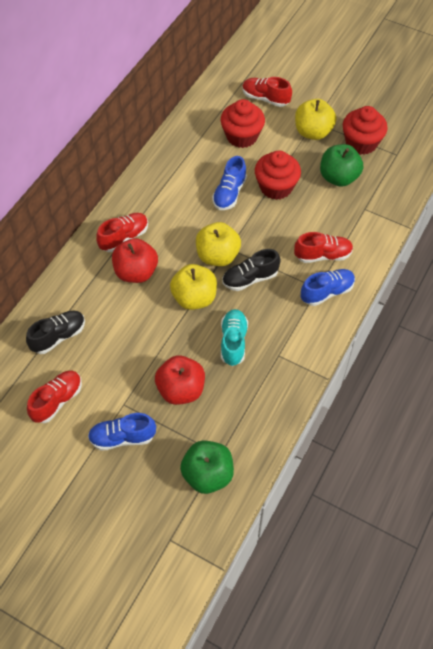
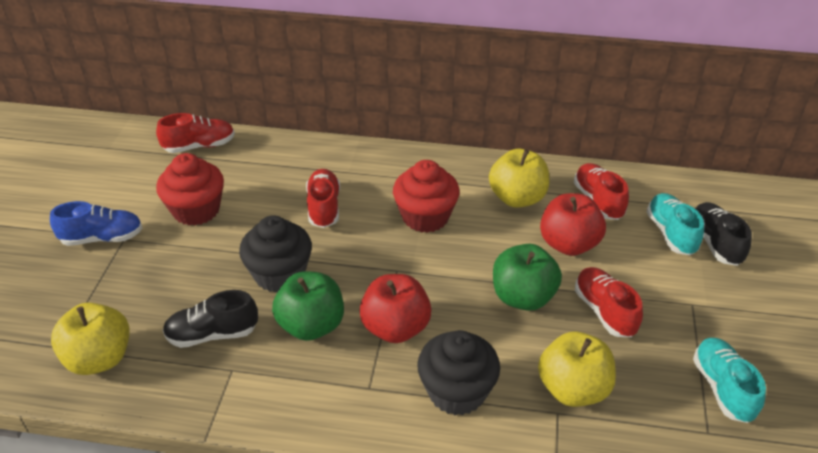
black cupcake: 0 -> 2
blue shoe: 3 -> 1
red cupcake: 3 -> 2
turquoise shoe: 1 -> 2

